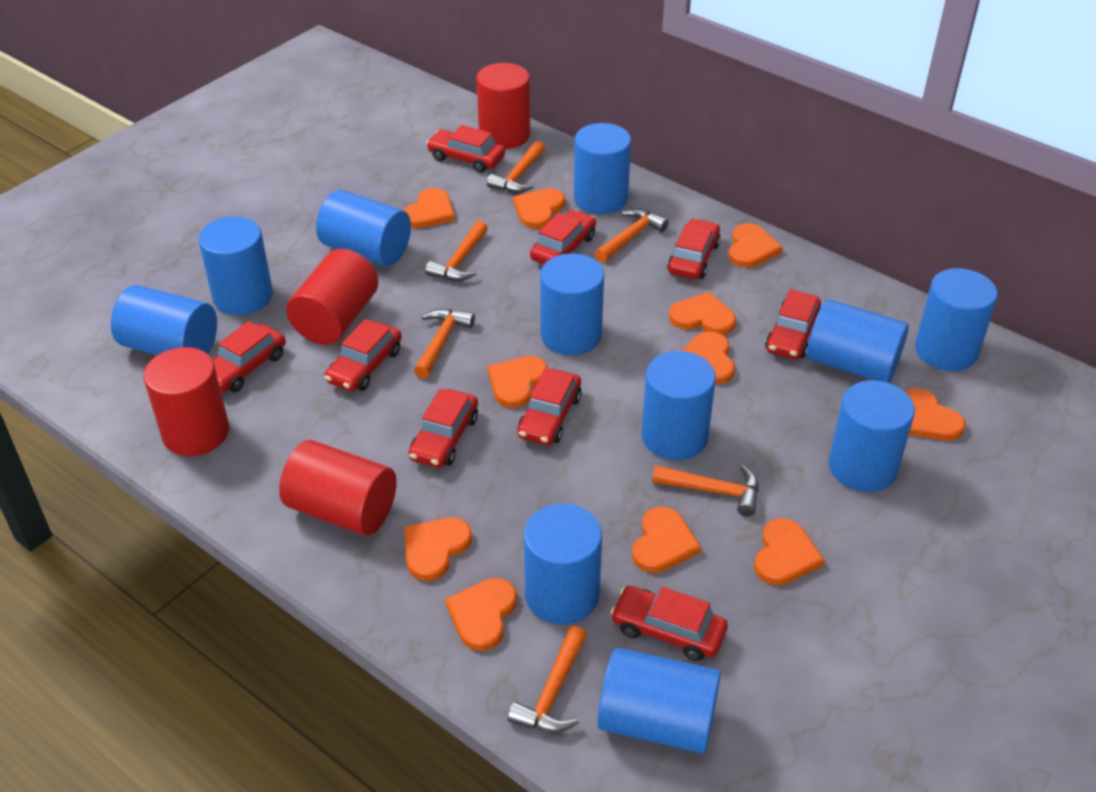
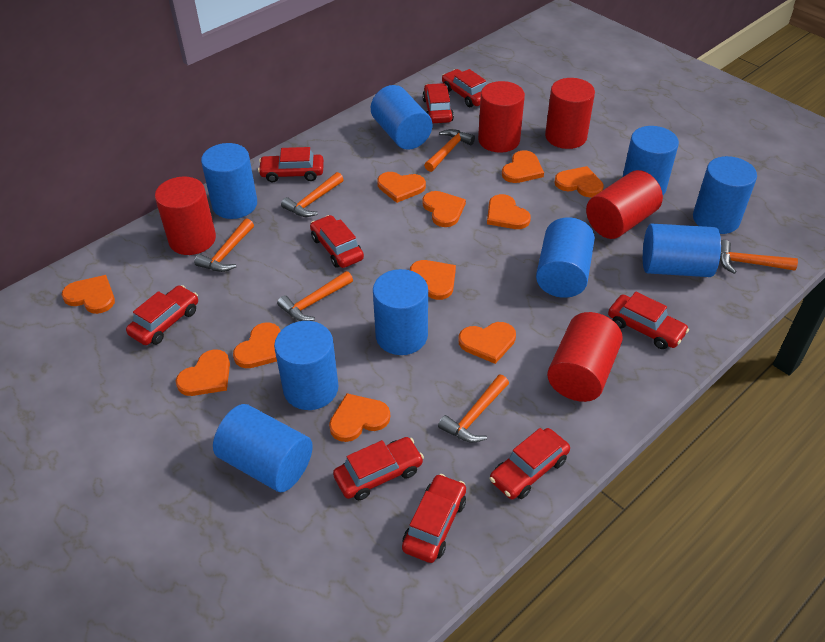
blue cylinder: 11 -> 9
red cylinder: 4 -> 5

